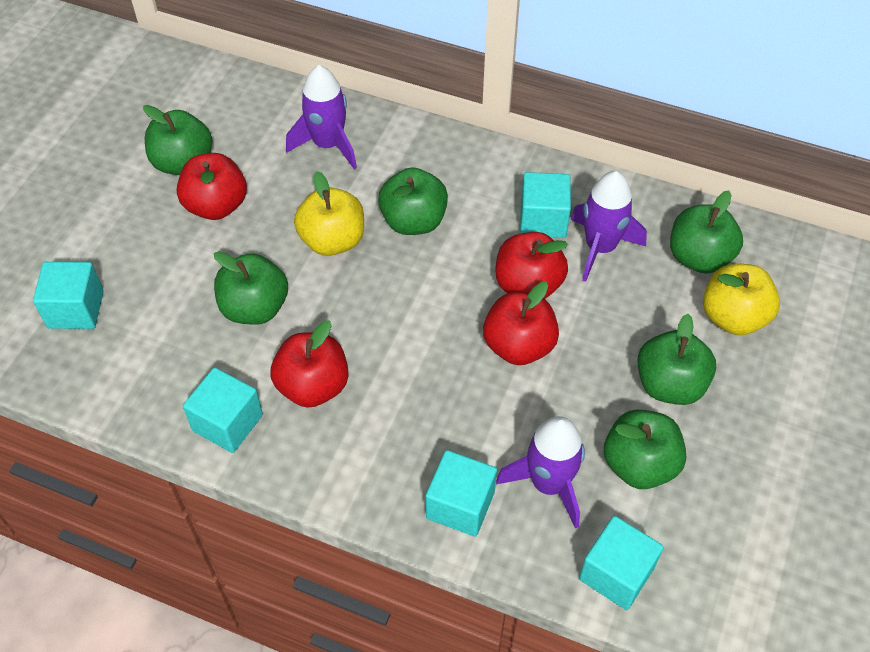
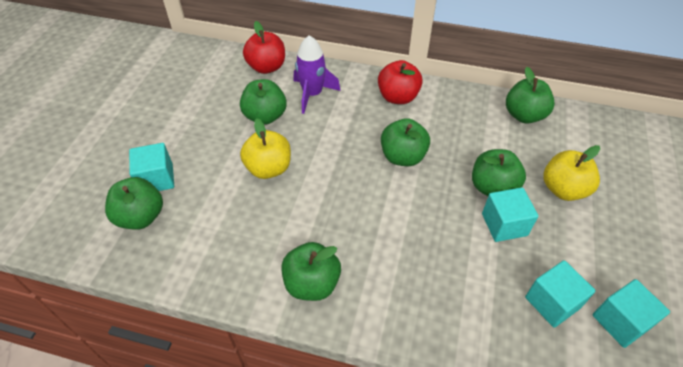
purple rocket: 3 -> 1
red apple: 4 -> 2
turquoise cube: 5 -> 4

